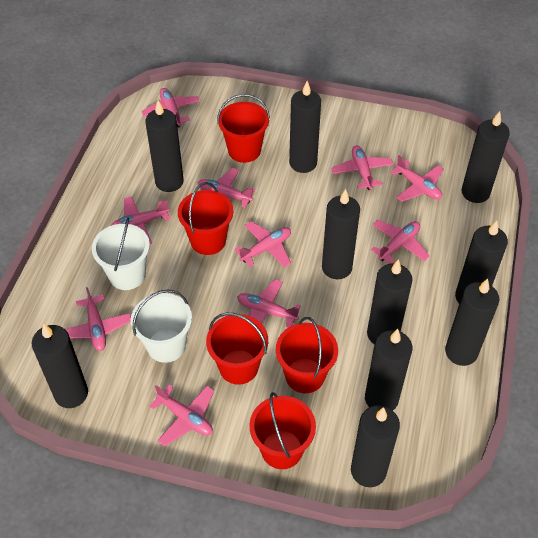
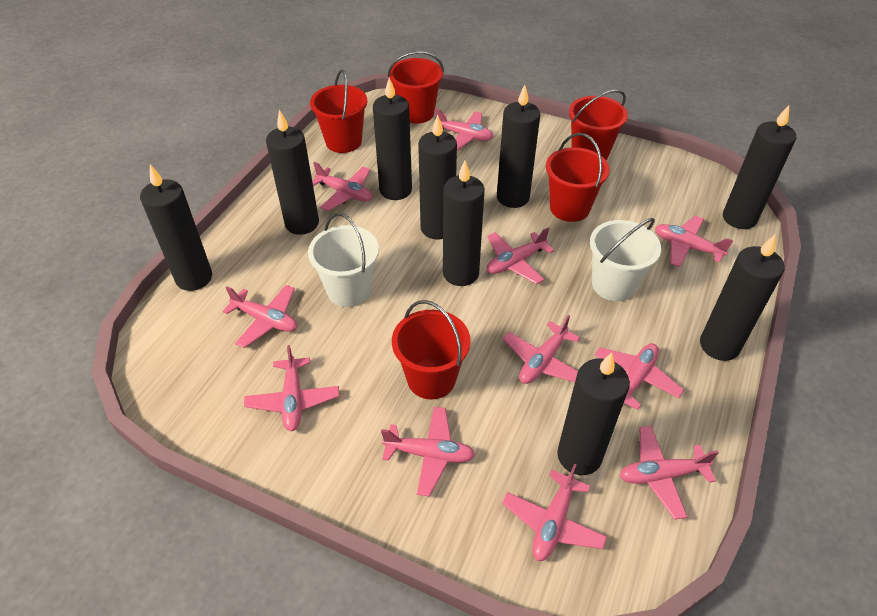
black candle: 10 -> 9
pink plane: 10 -> 11

